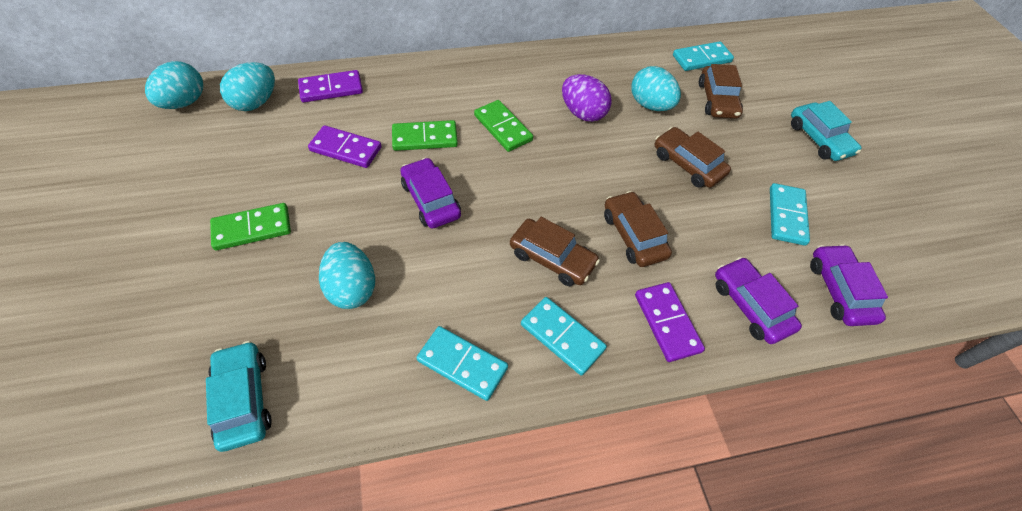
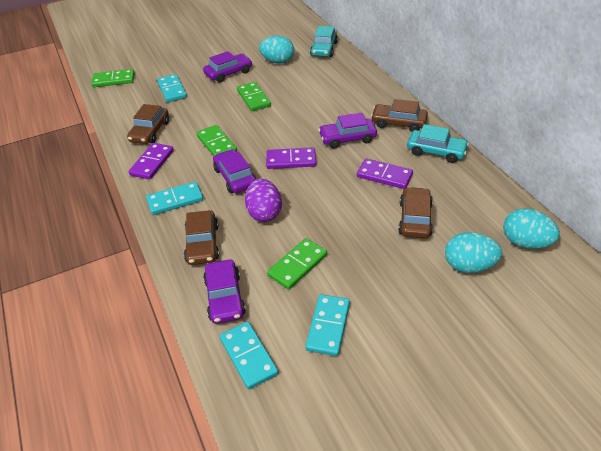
green domino: 3 -> 4
purple car: 3 -> 4
turquoise egg: 4 -> 3

